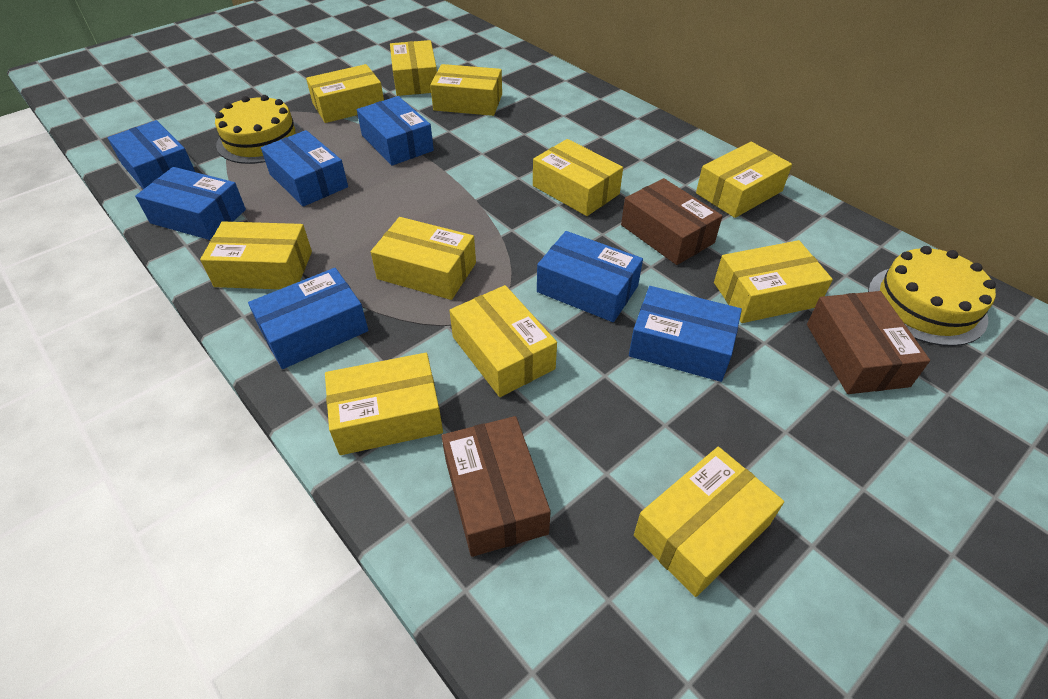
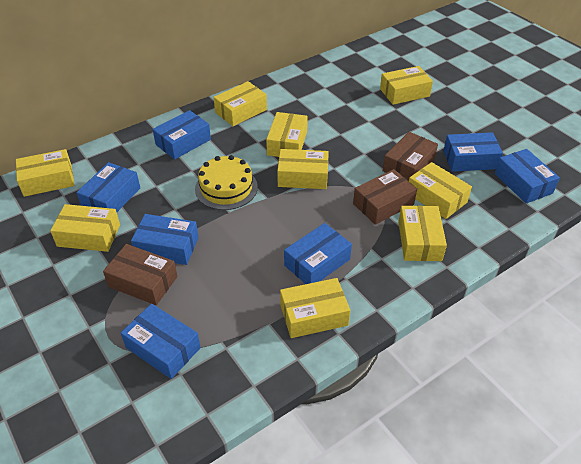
yellow box: 11 -> 9
yellow cake: 2 -> 1

